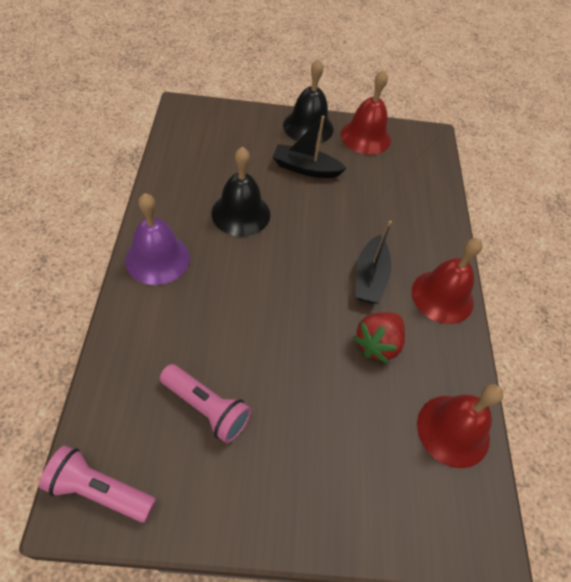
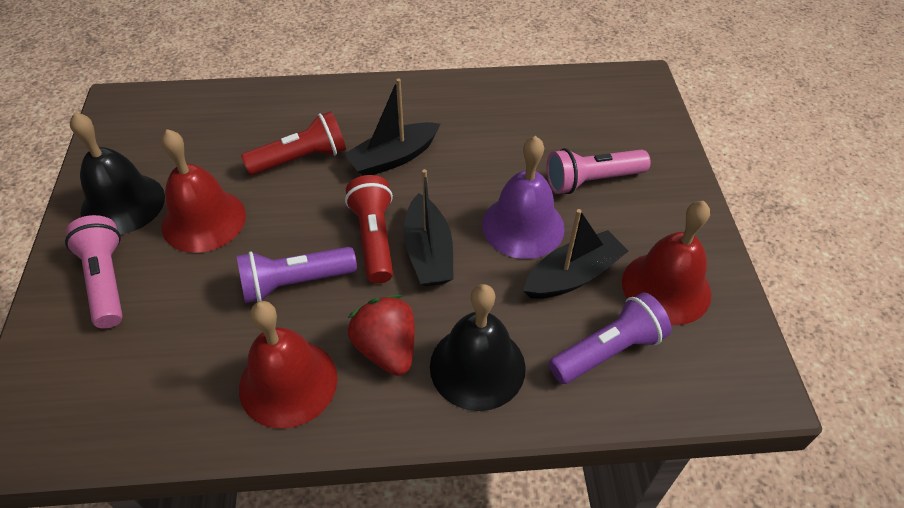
black boat: 2 -> 3
purple flashlight: 0 -> 2
red flashlight: 0 -> 2

